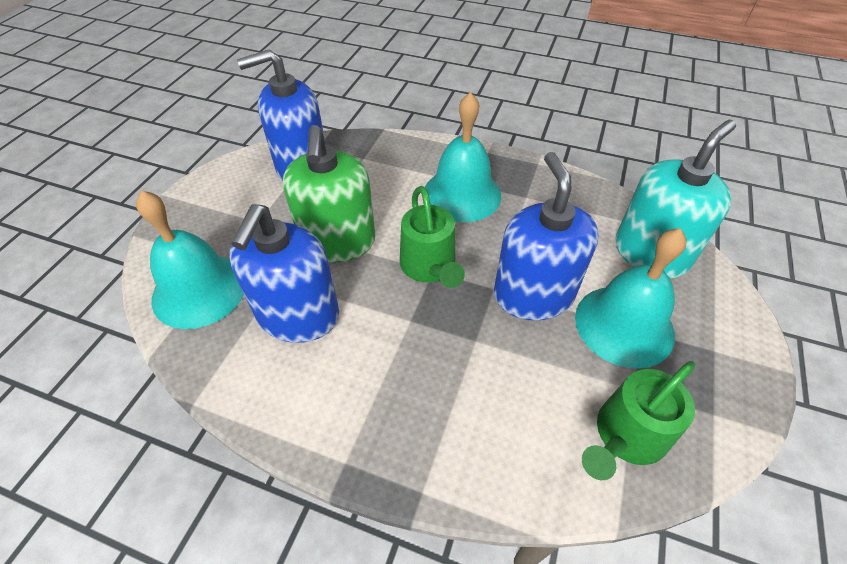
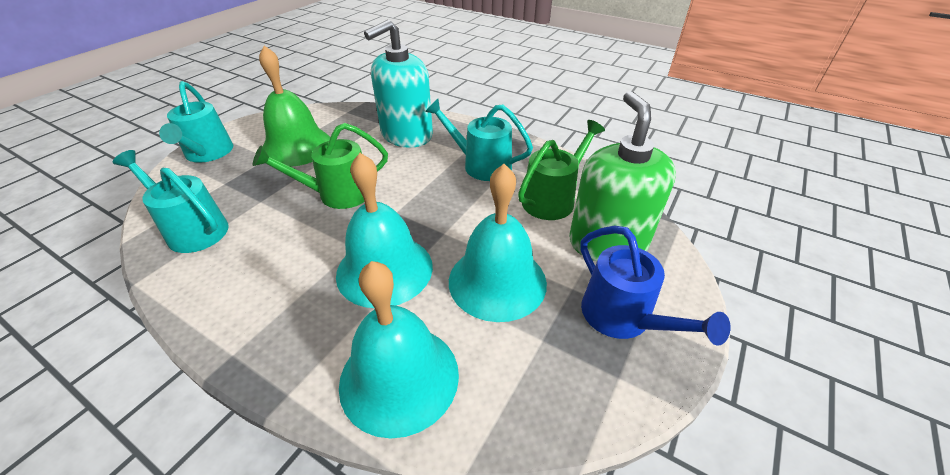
blue soap dispenser: 3 -> 0
blue watering can: 0 -> 1
green bell: 0 -> 1
turquoise watering can: 0 -> 3

